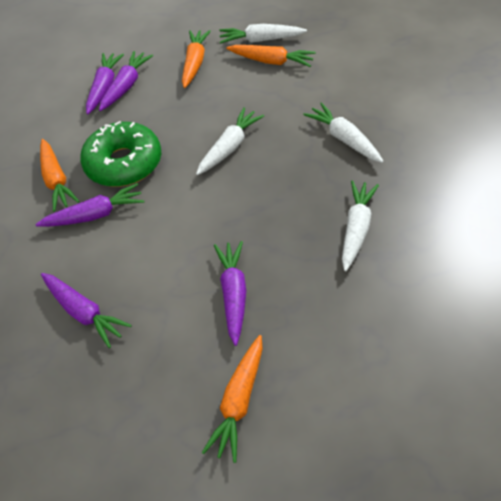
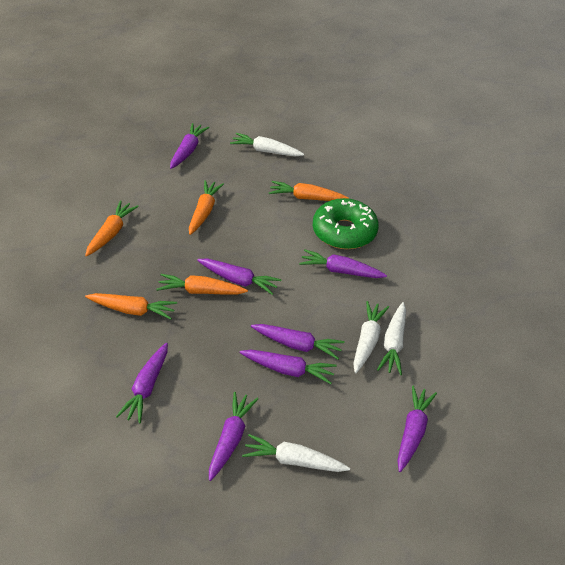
orange carrot: 4 -> 5
purple carrot: 5 -> 8

